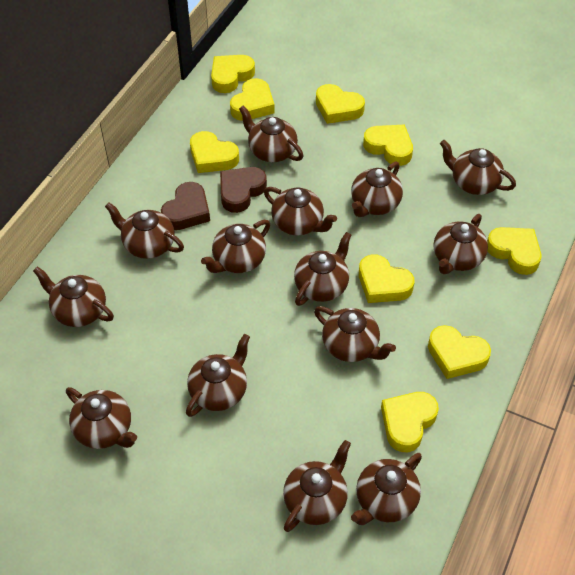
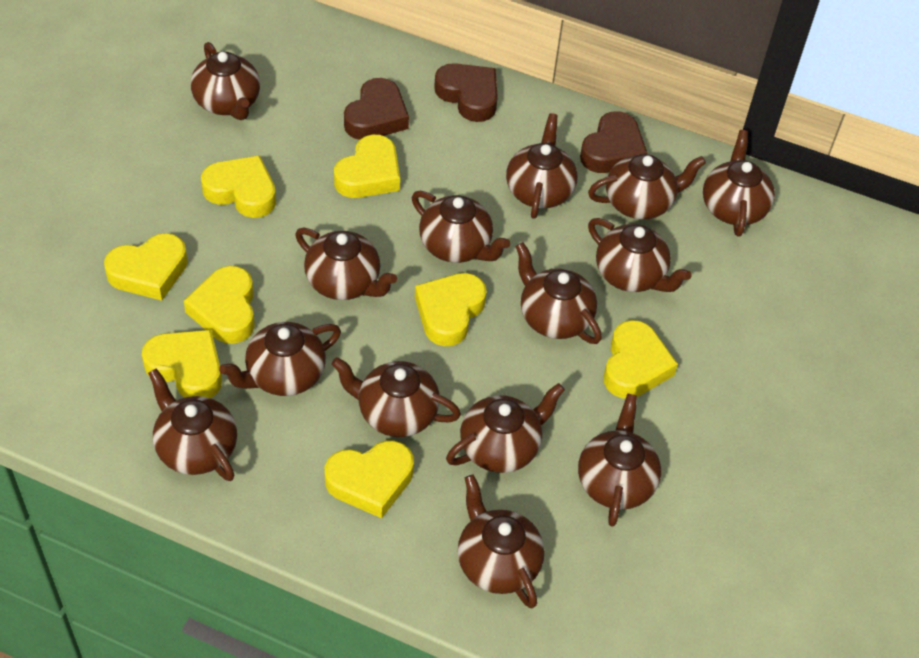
brown heart: 2 -> 3
yellow heart: 9 -> 8

